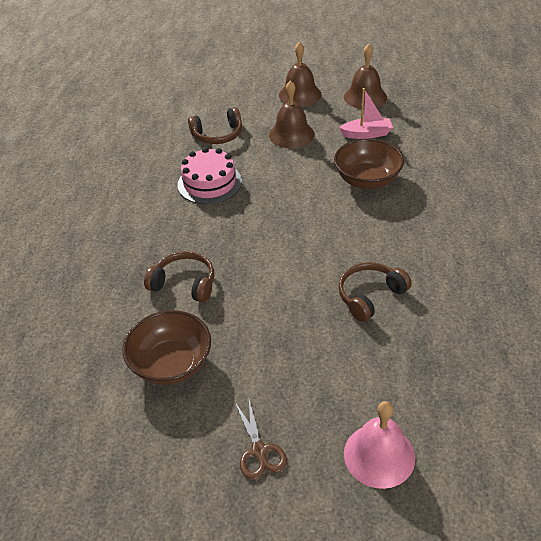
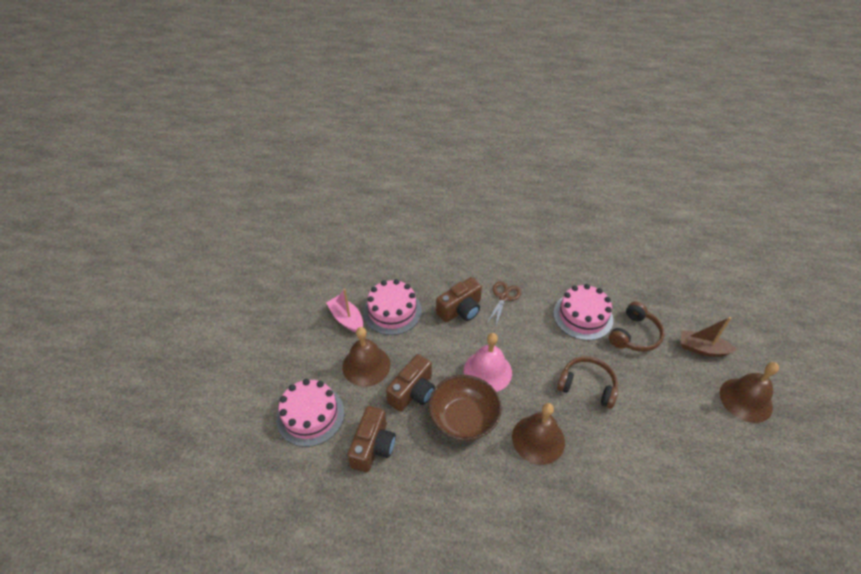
brown boat: 0 -> 1
brown bowl: 2 -> 1
brown camera: 0 -> 3
brown headphones: 3 -> 2
pink cake: 1 -> 3

